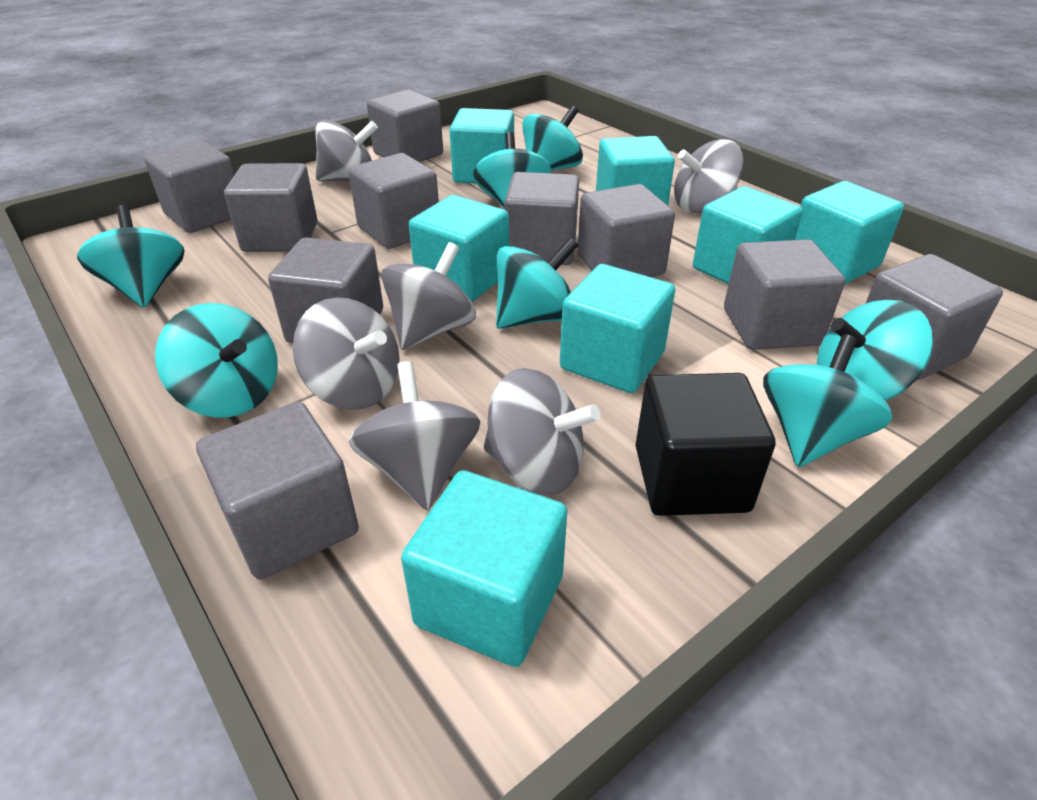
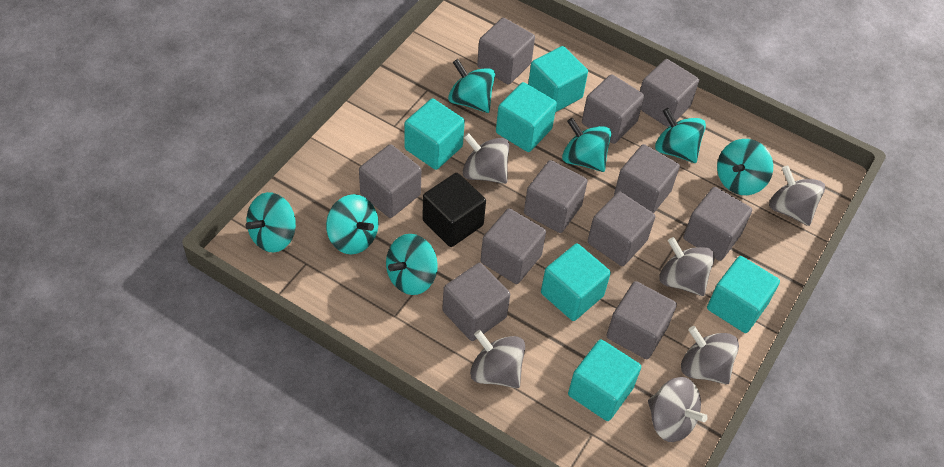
grey cube: 10 -> 11
turquoise cube: 7 -> 6

